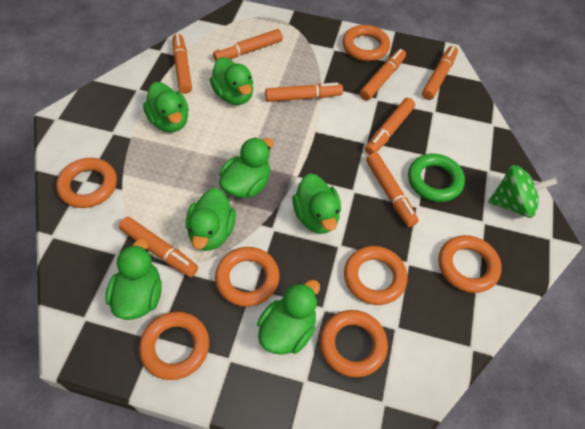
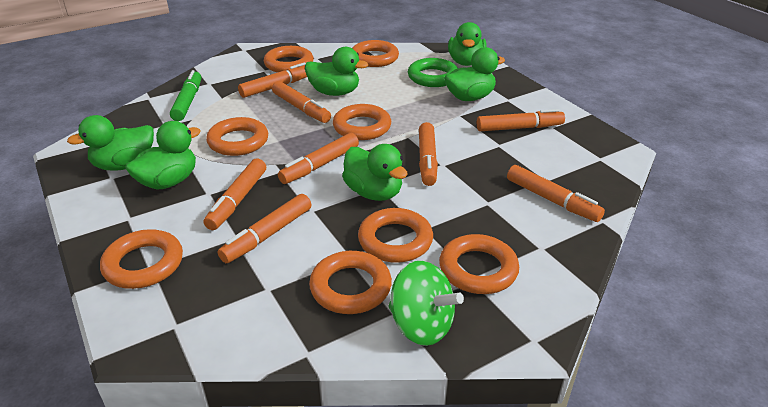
green duck: 7 -> 6
green marker: 0 -> 1
orange ring: 7 -> 8

